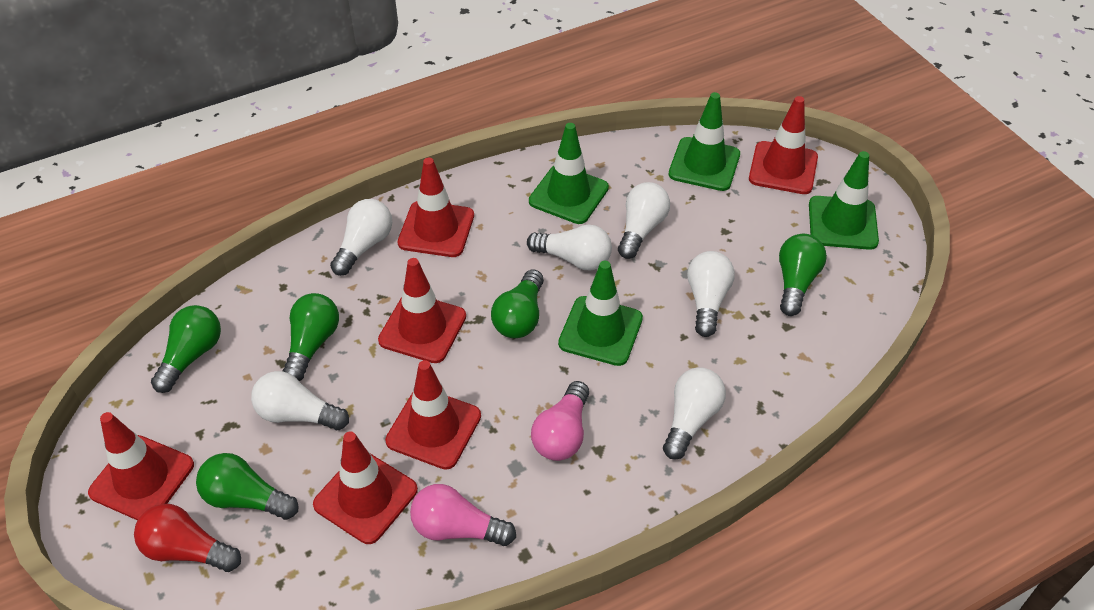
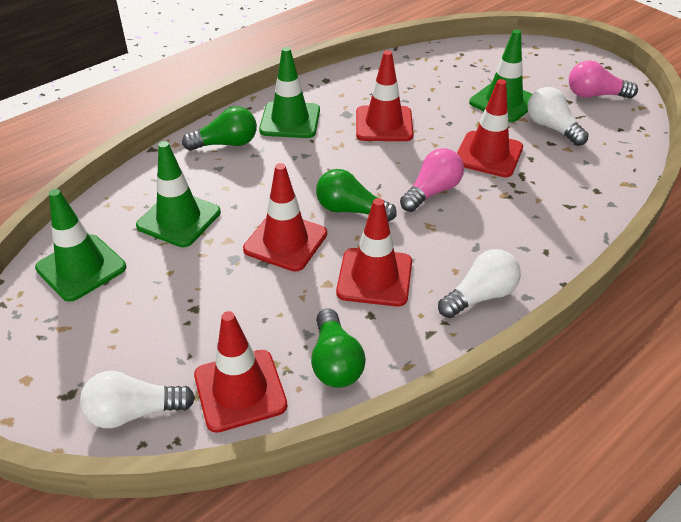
green light bulb: 5 -> 3
red light bulb: 1 -> 0
red traffic cone: 6 -> 5
white light bulb: 6 -> 3

